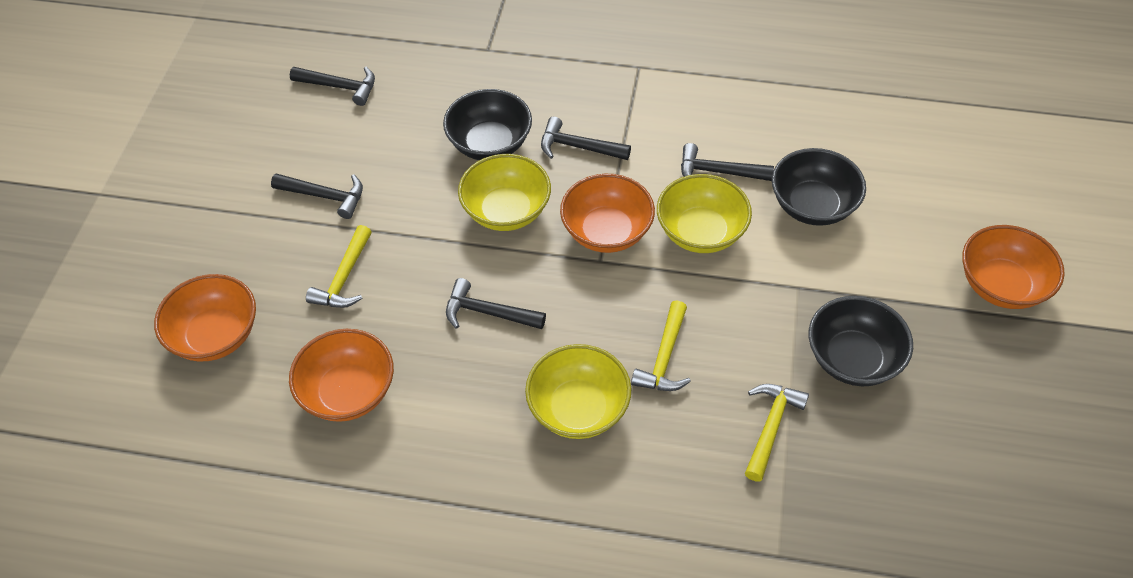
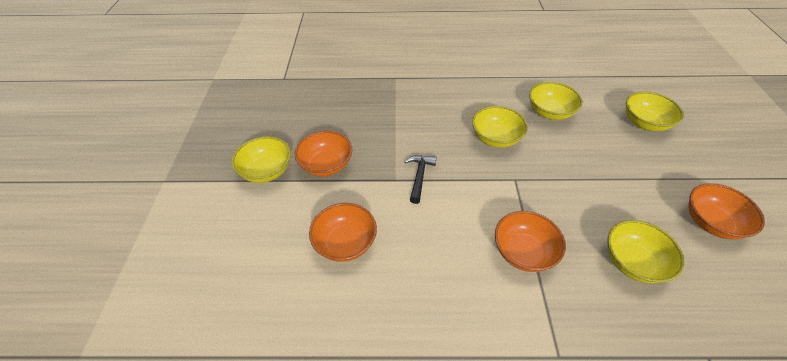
black bowl: 3 -> 0
black hammer: 5 -> 1
yellow bowl: 3 -> 5
yellow hammer: 3 -> 0

